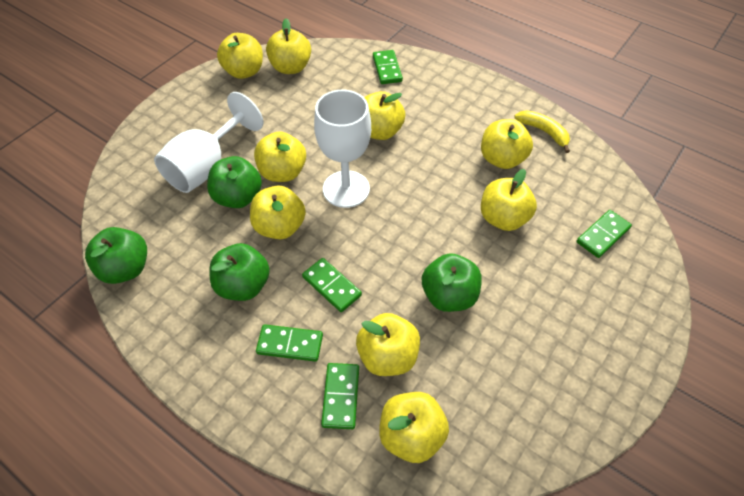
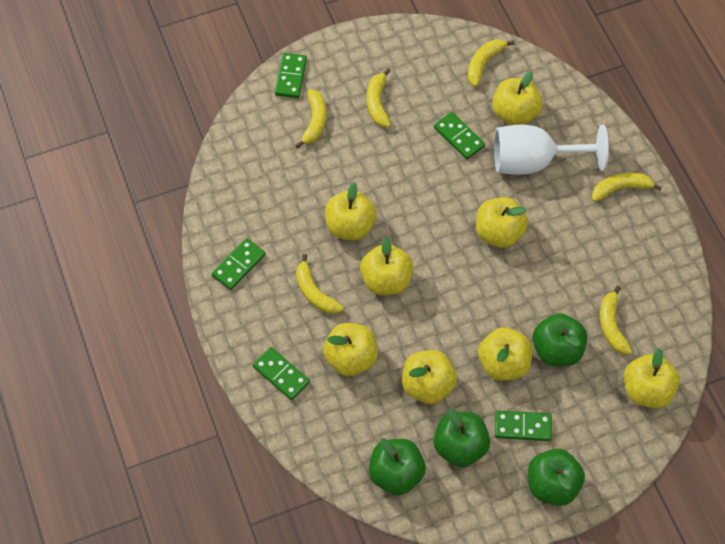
white goblet: 2 -> 1
yellow apple: 9 -> 8
yellow banana: 1 -> 6

